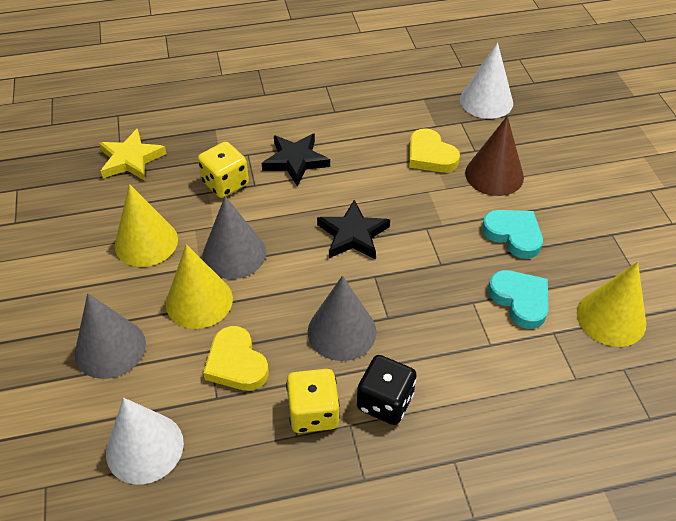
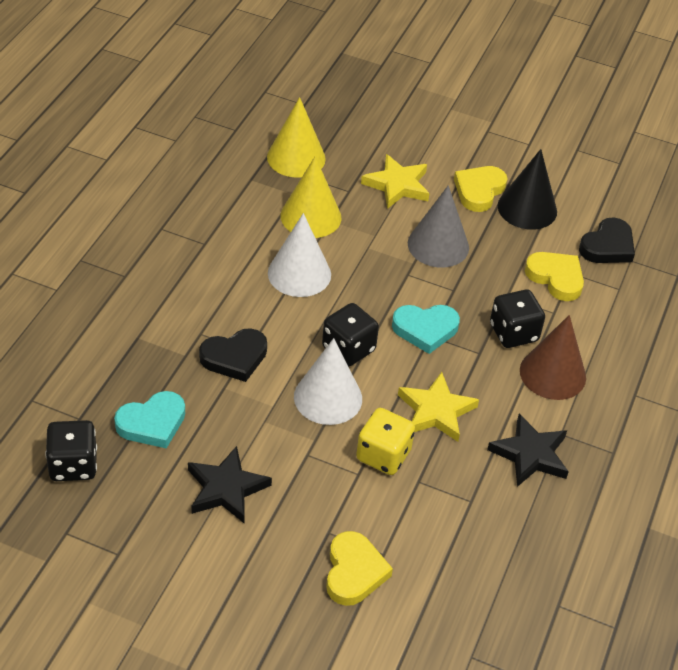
black cone: 0 -> 1
black dice: 1 -> 3
black heart: 0 -> 2
grey cone: 3 -> 1
yellow cone: 3 -> 2
yellow dice: 2 -> 1
yellow heart: 2 -> 3
yellow star: 1 -> 2

